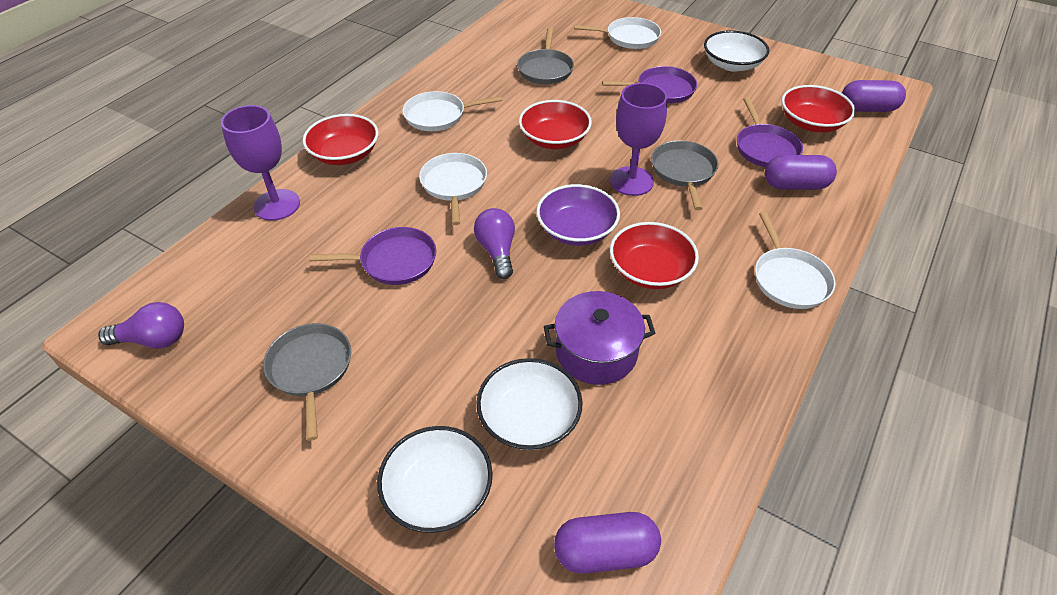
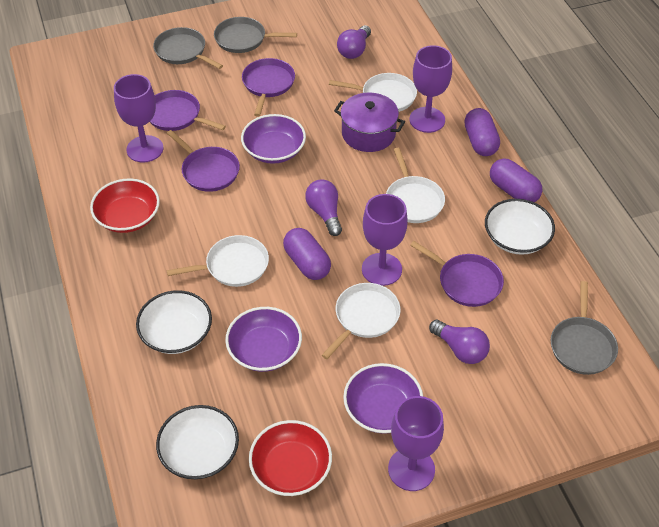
purple bowl: 1 -> 3
purple goblet: 2 -> 4
purple light bulb: 2 -> 3
purple pan: 3 -> 4
red bowl: 4 -> 2

